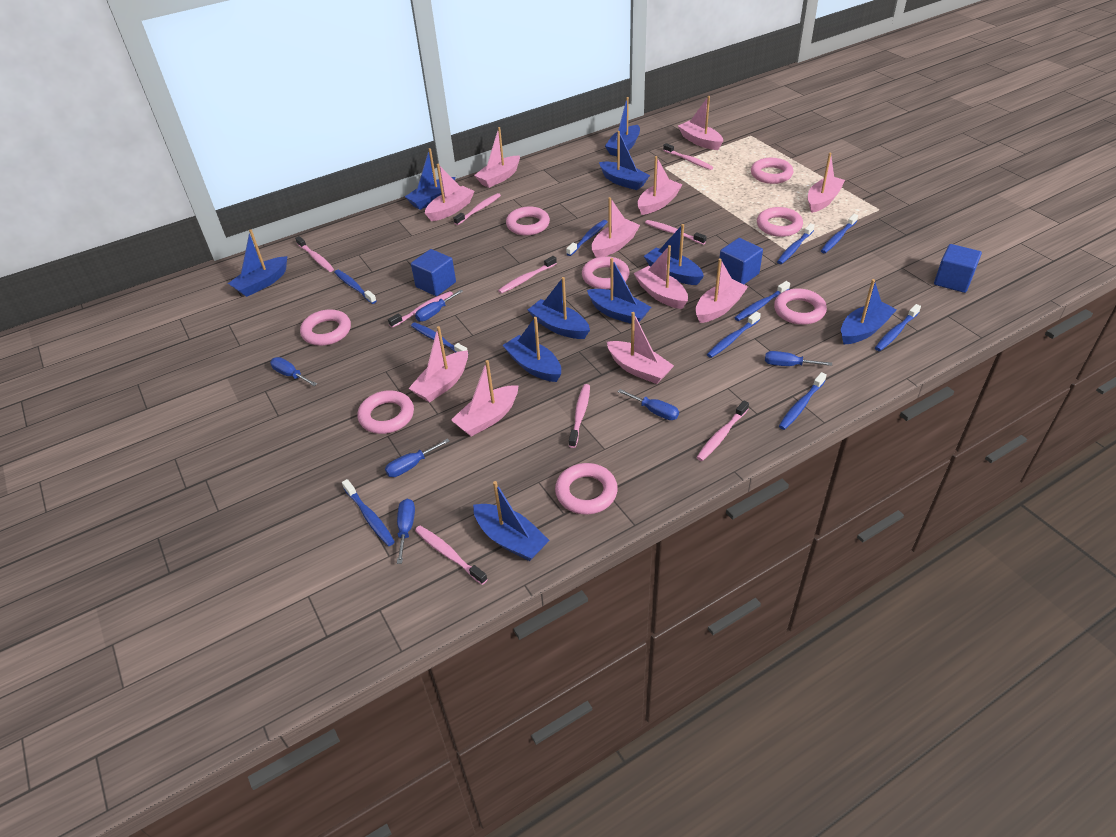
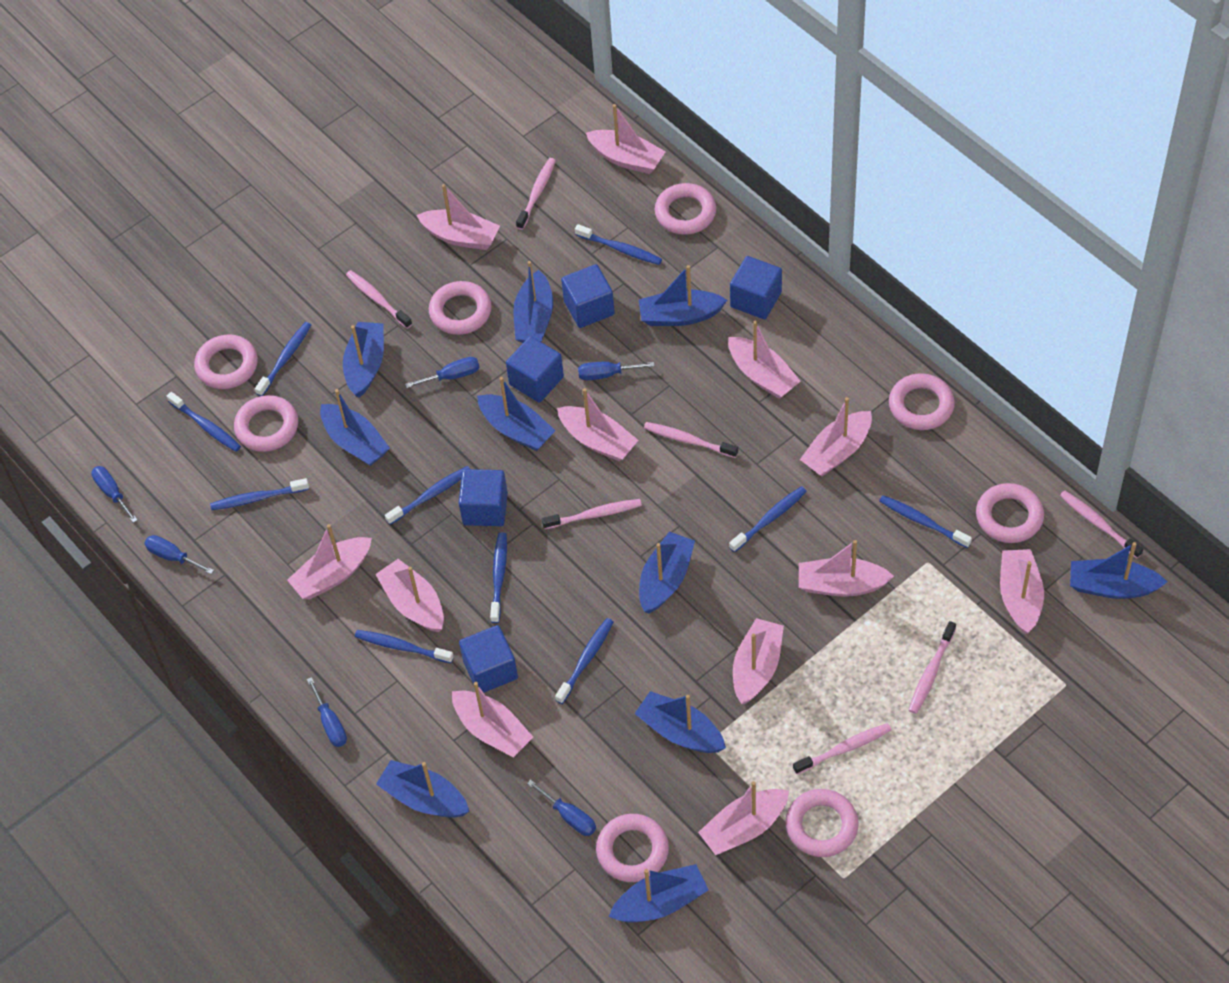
blue cube: 3 -> 5
pink boat: 11 -> 12
pink toothbrush: 9 -> 7

